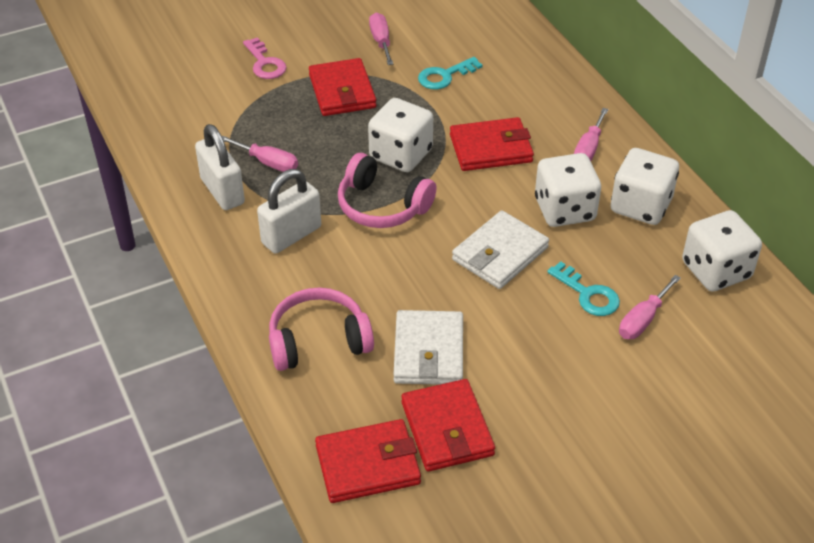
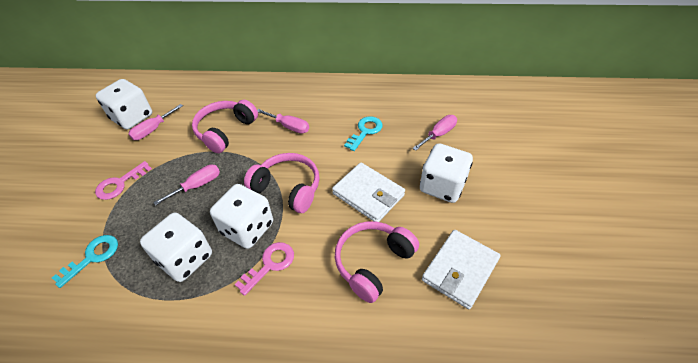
pink headphones: 2 -> 3
pink key: 1 -> 2
red wallet: 4 -> 0
white padlock: 2 -> 0

